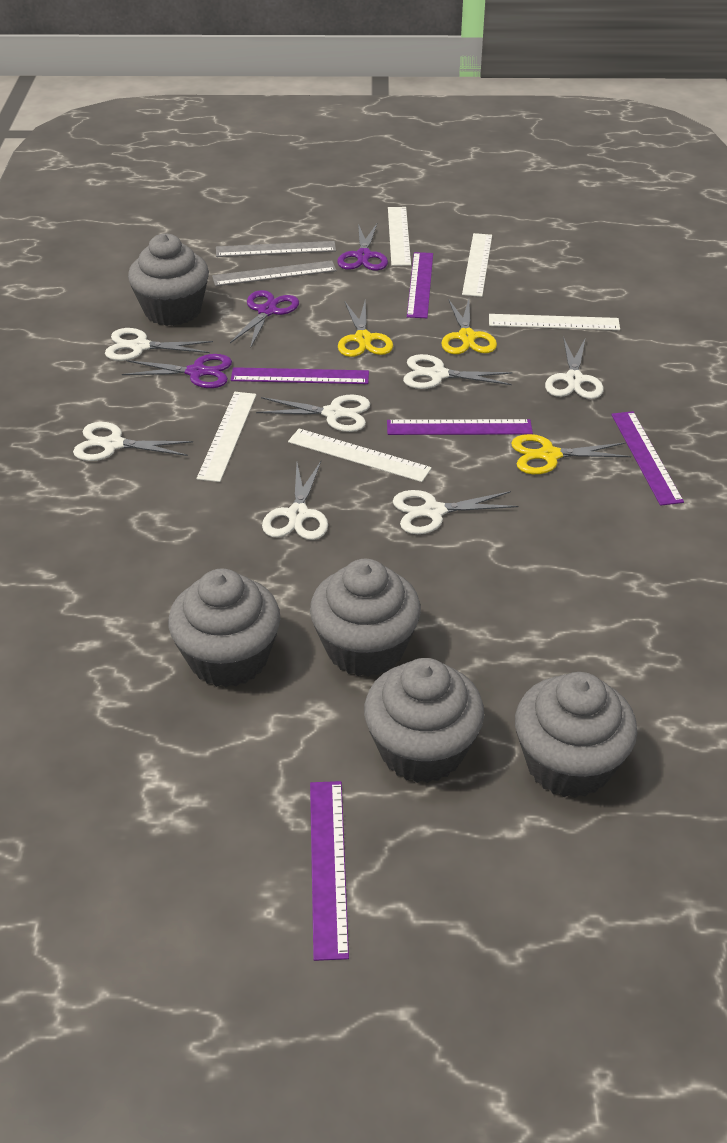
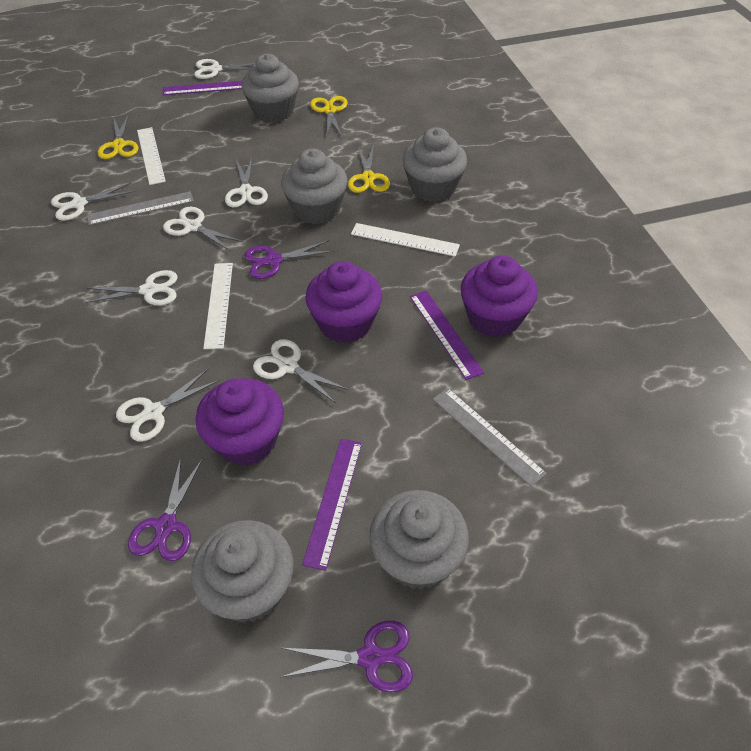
purple cupcake: 0 -> 3
purple ruler: 5 -> 3
white ruler: 5 -> 3

